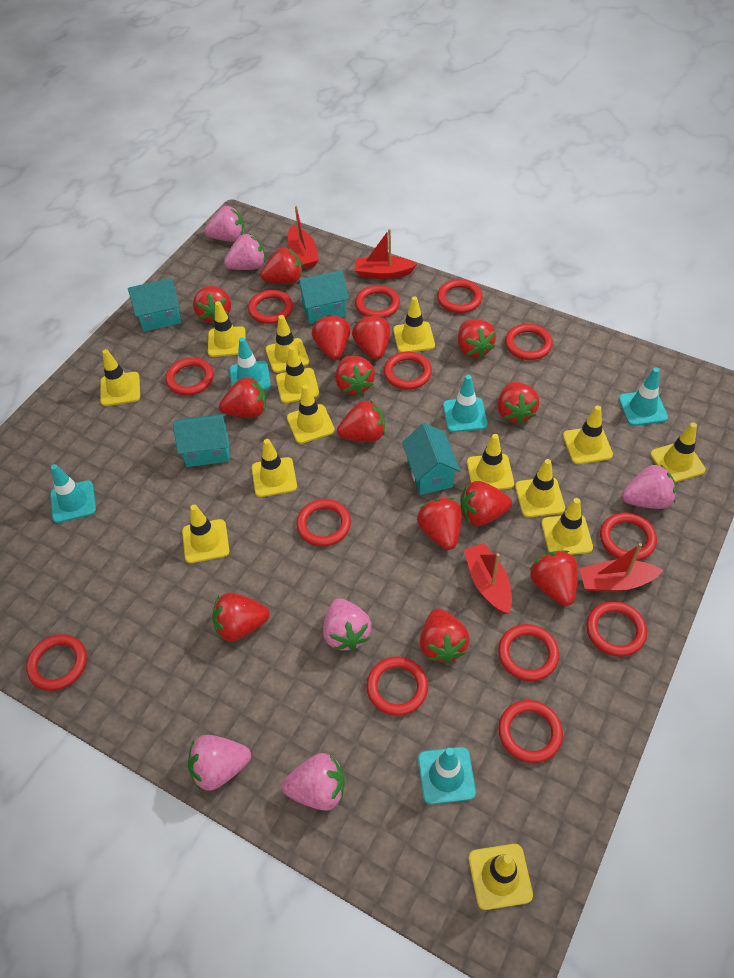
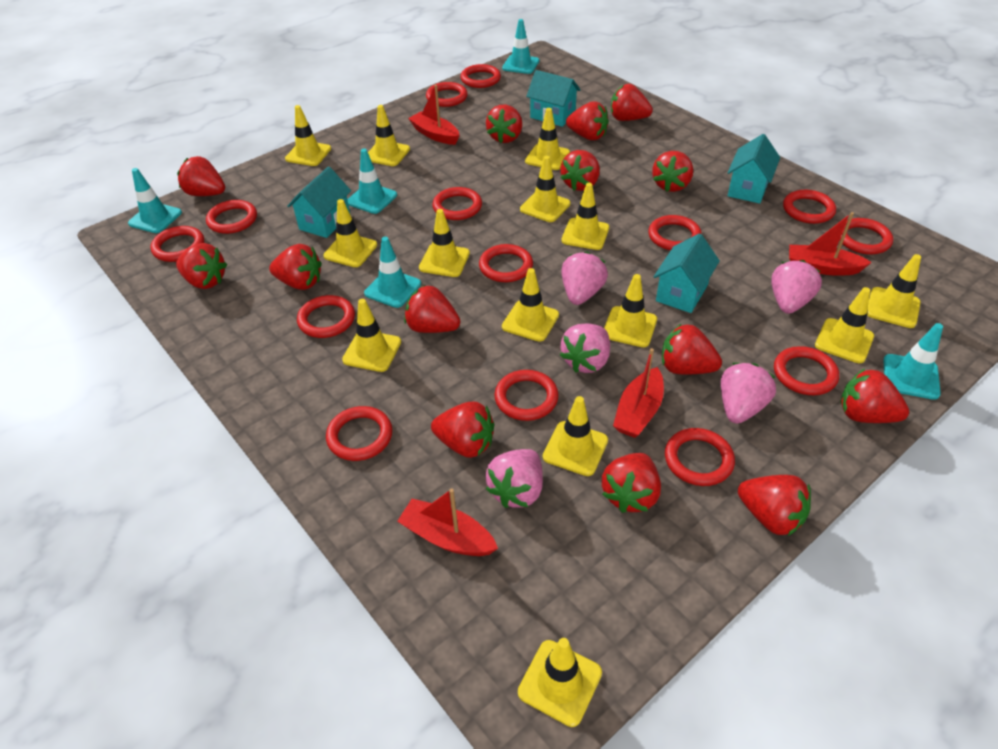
pink strawberry: 6 -> 5
red ring: 13 -> 14

